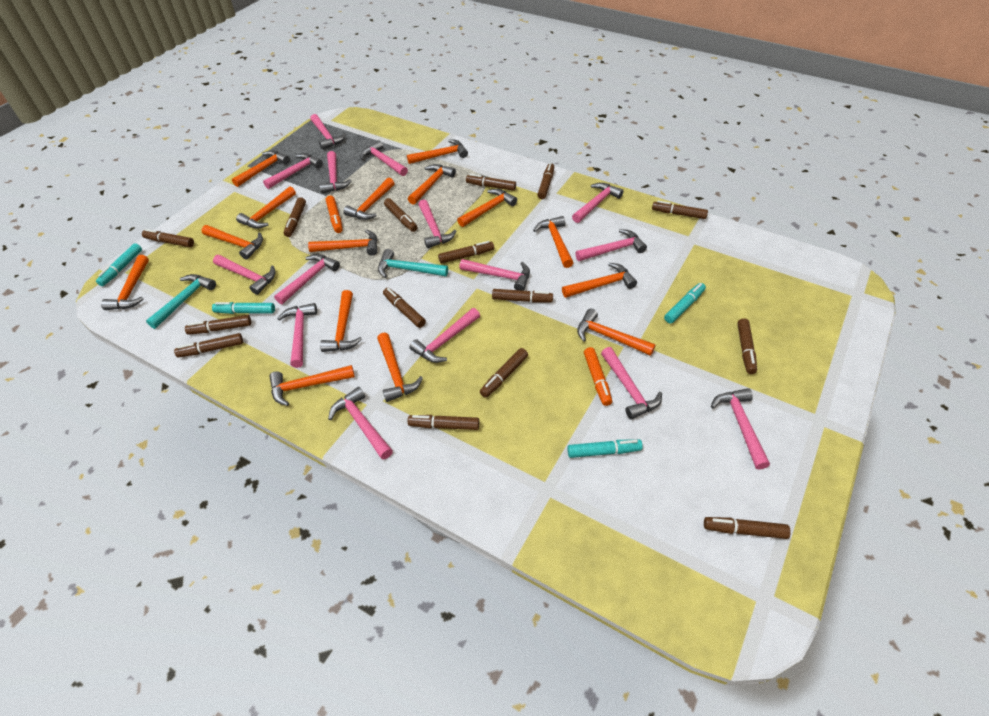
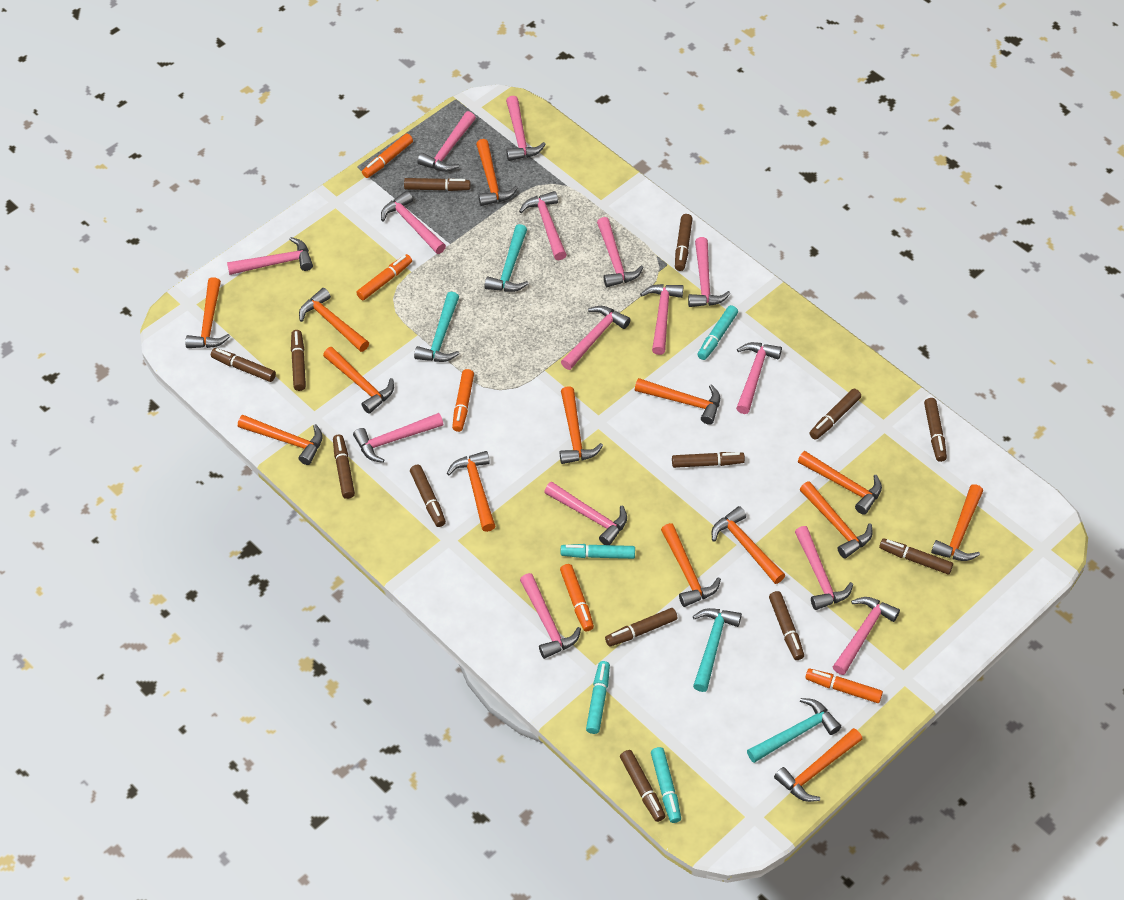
brown marker: 15 -> 13
orange hammer: 15 -> 14
orange marker: 2 -> 5
turquoise hammer: 2 -> 4

